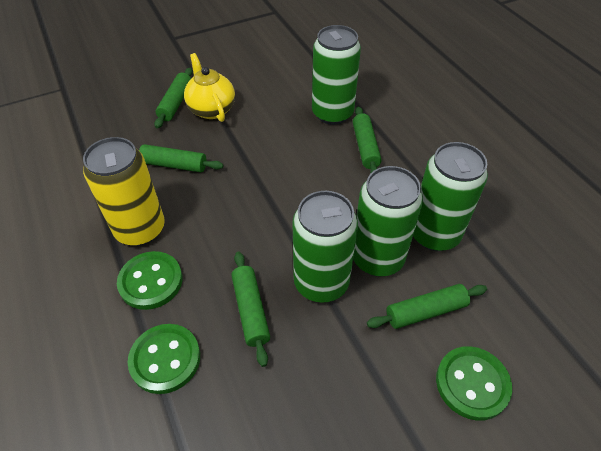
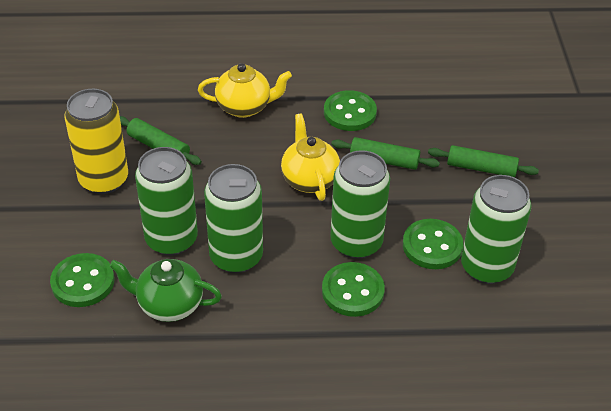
green button: 3 -> 4
green rolling pin: 5 -> 3
green teapot: 0 -> 1
yellow teapot: 1 -> 2

